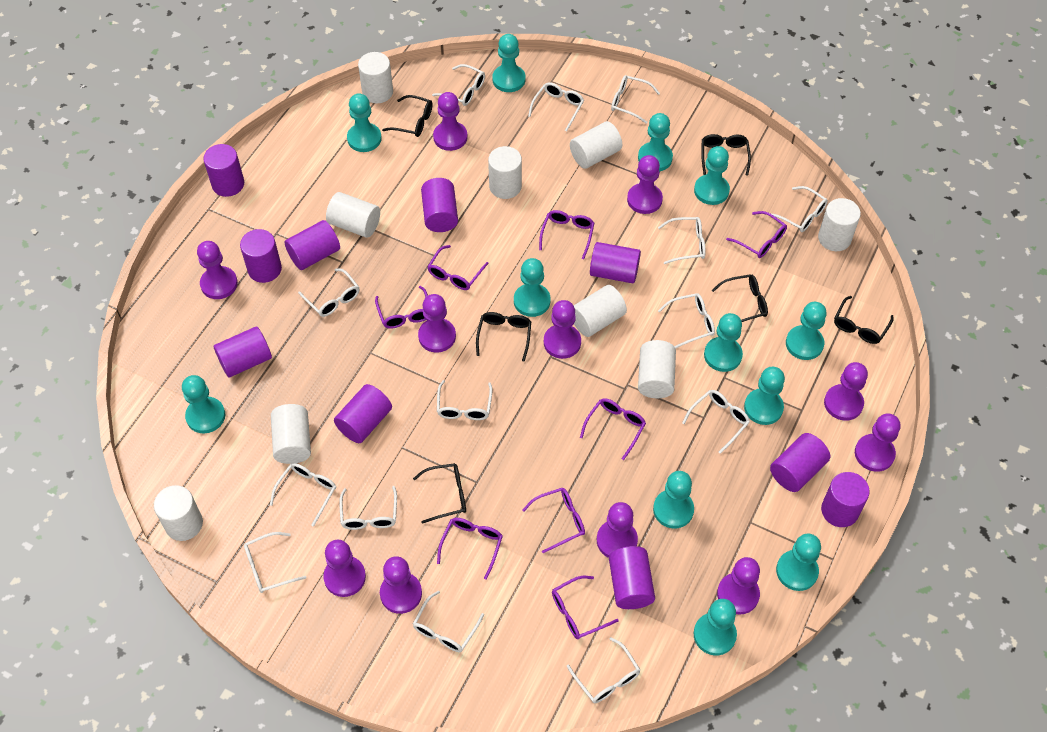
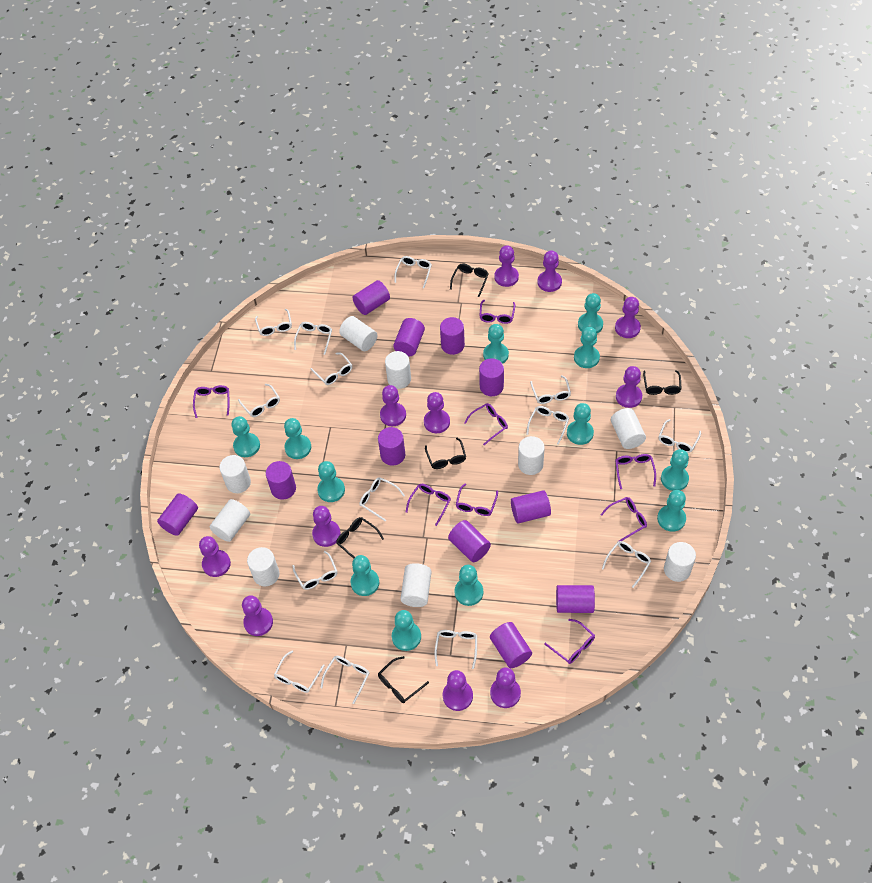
black glasses: 6 -> 5
purple cylinder: 10 -> 11

